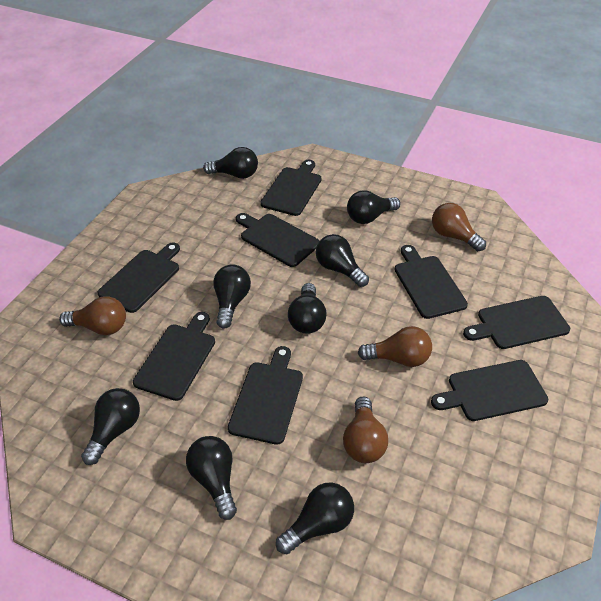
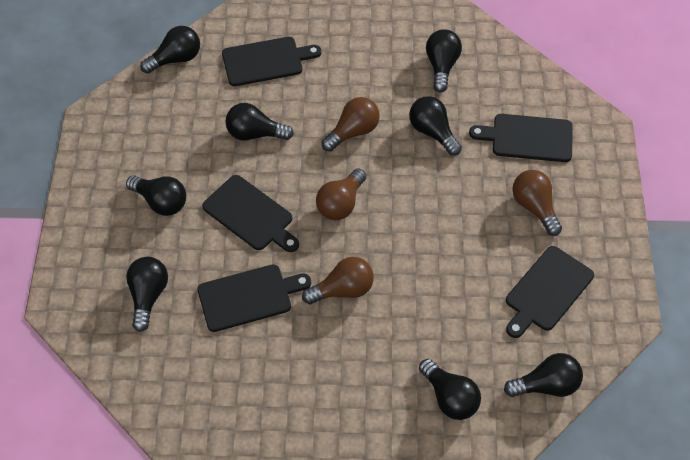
black cutting board: 8 -> 5

